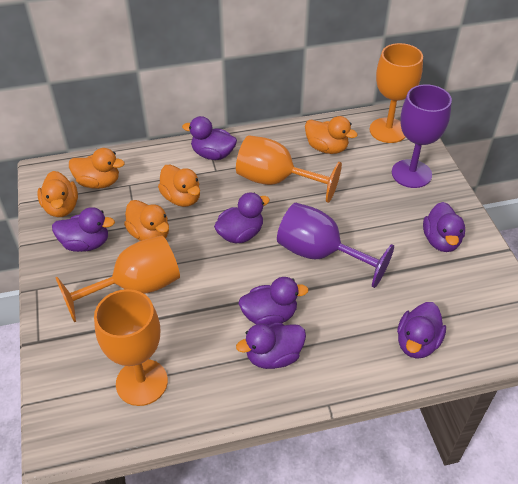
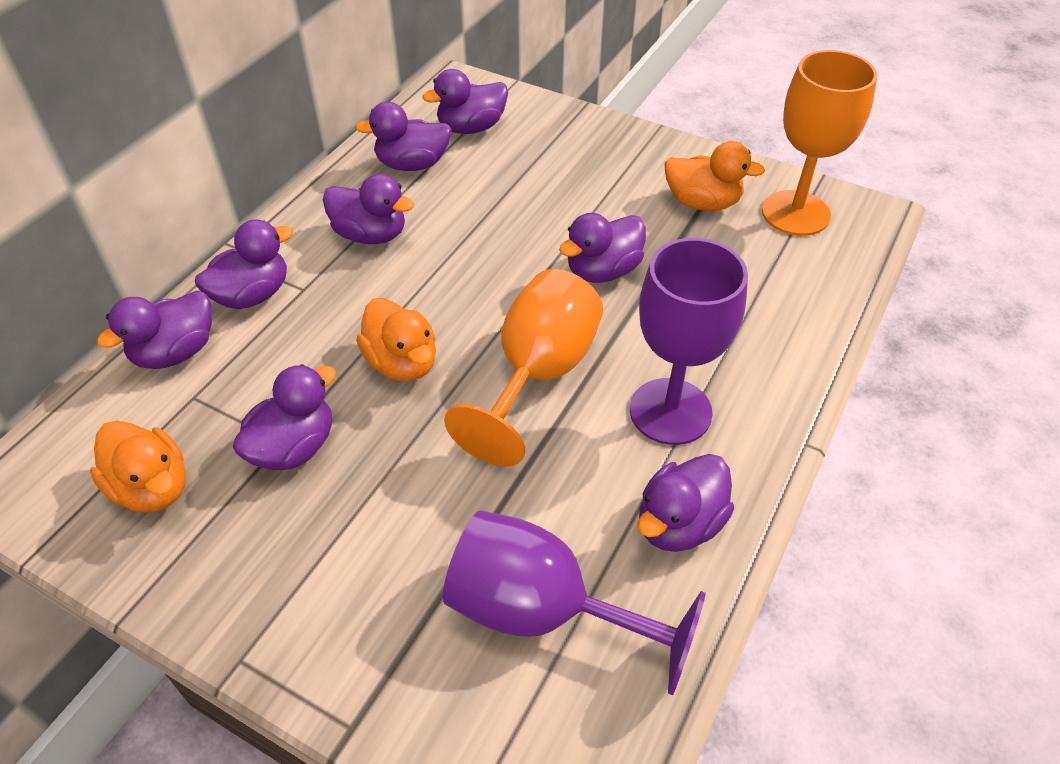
orange duck: 5 -> 3
orange goblet: 4 -> 2
purple duck: 7 -> 8

